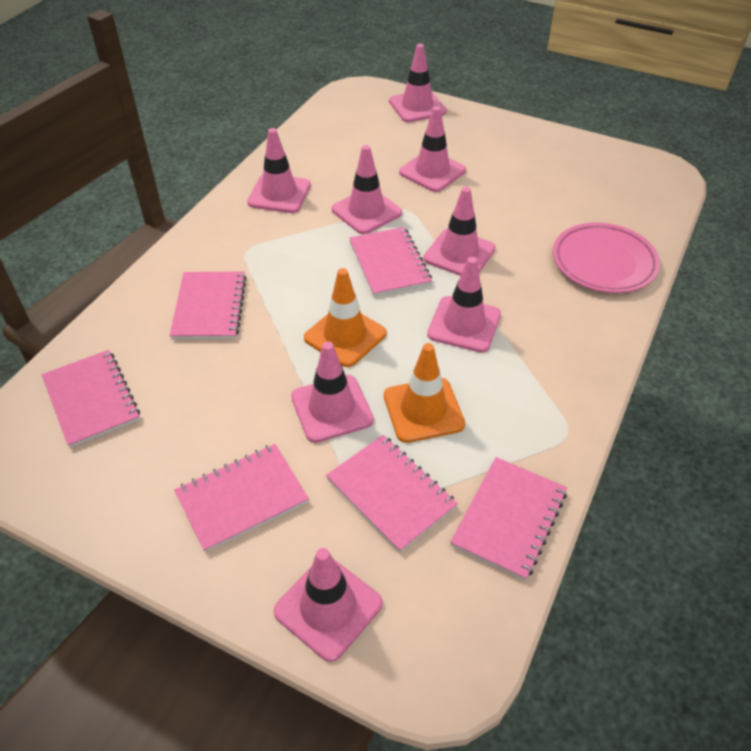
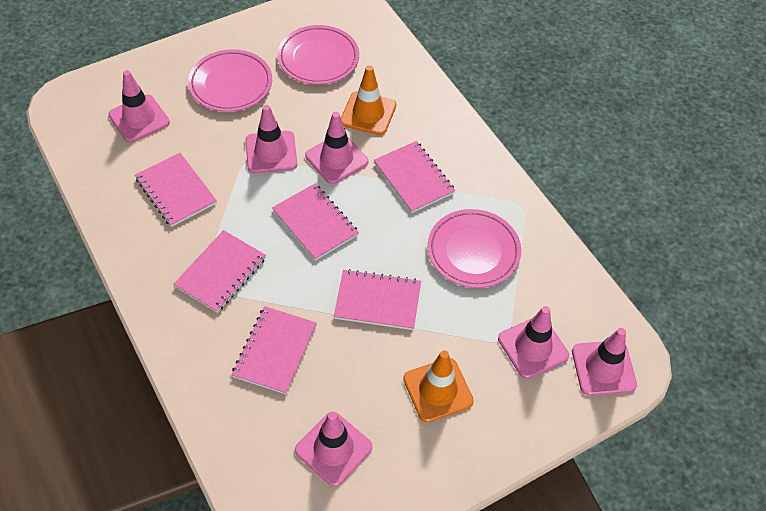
pink plate: 1 -> 3
pink traffic cone: 8 -> 6

